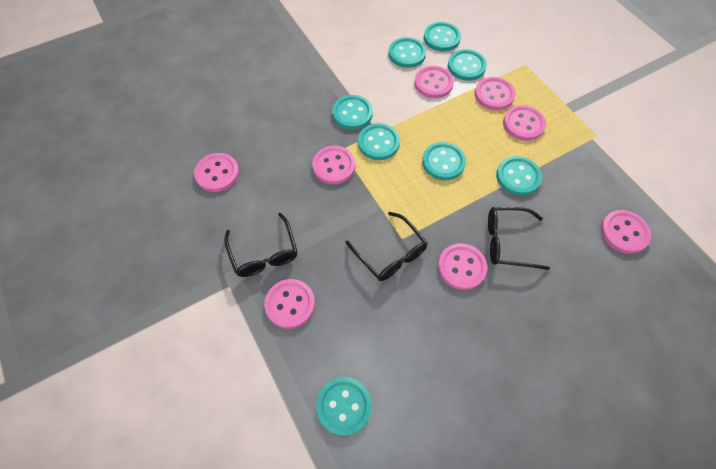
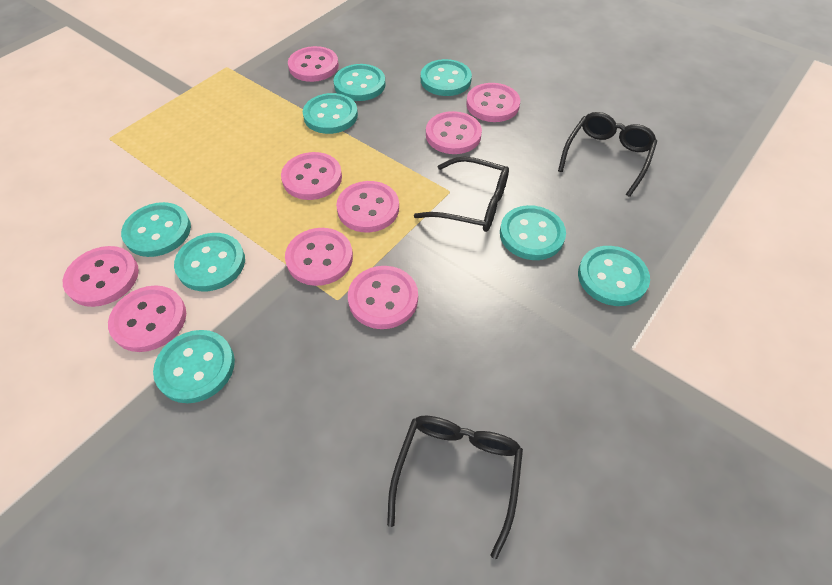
pink button: 8 -> 9

